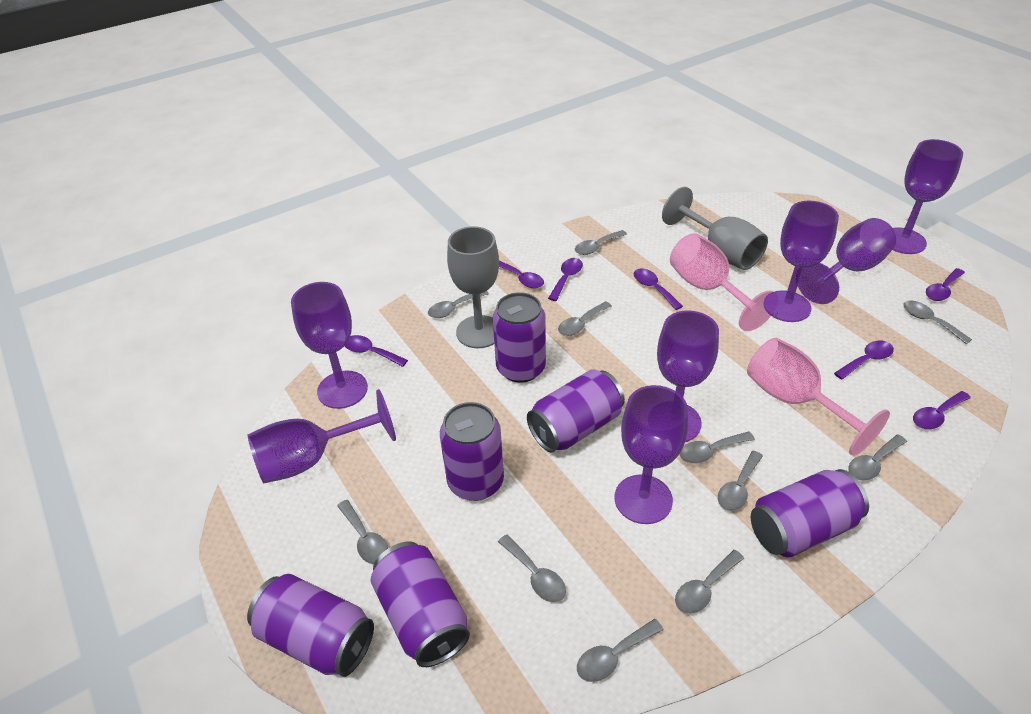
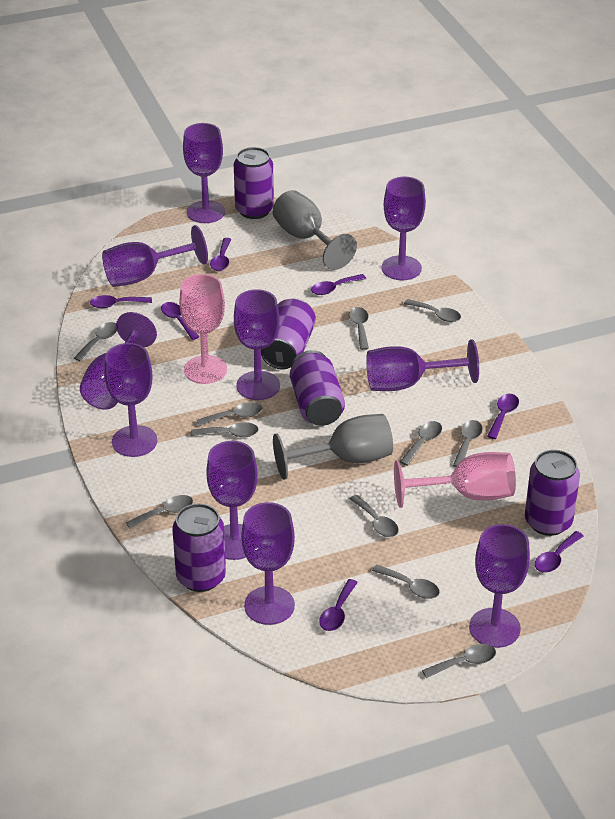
purple can: 6 -> 5
purple goblet: 7 -> 10

